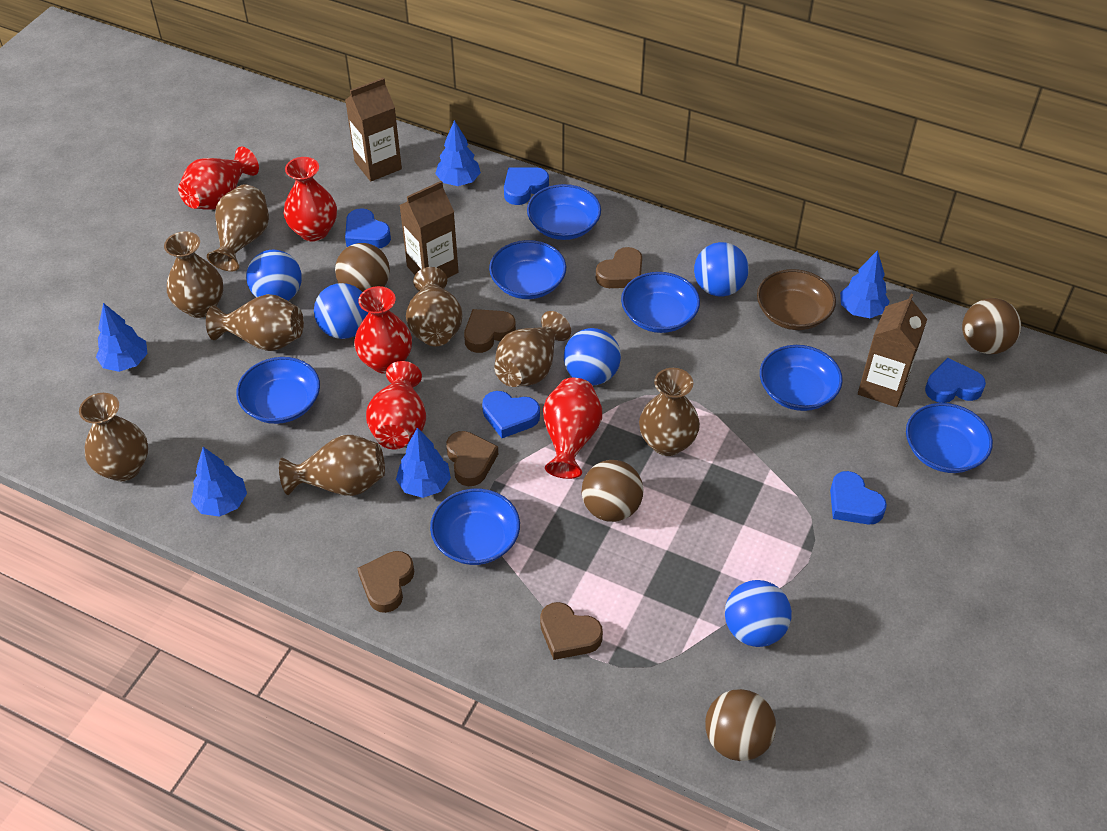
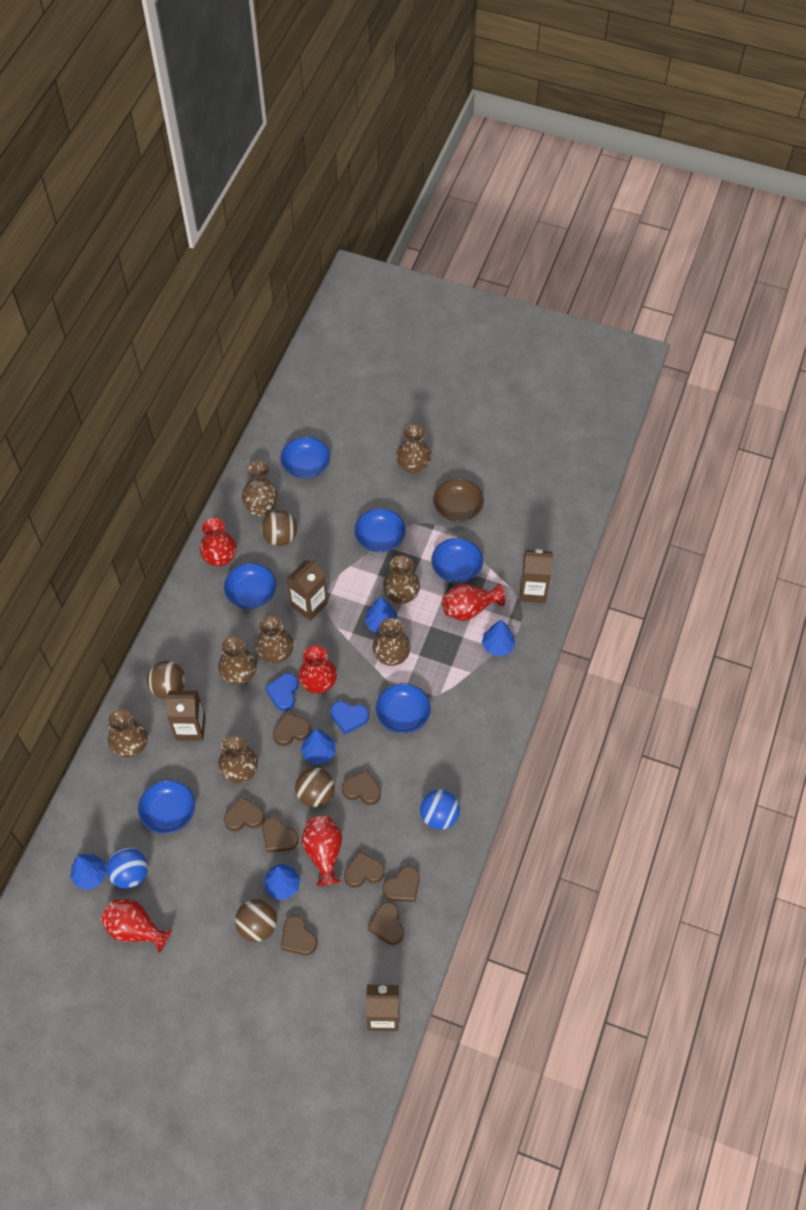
blue ball: 5 -> 2
blue bowl: 7 -> 6
blue heart: 5 -> 2
brown carton: 3 -> 4
brown heart: 5 -> 8

